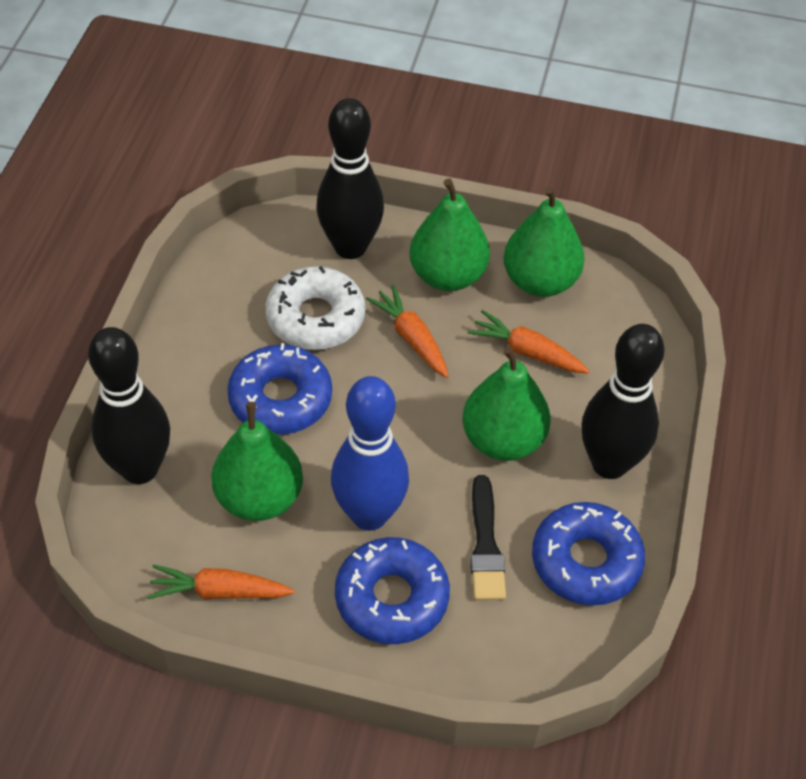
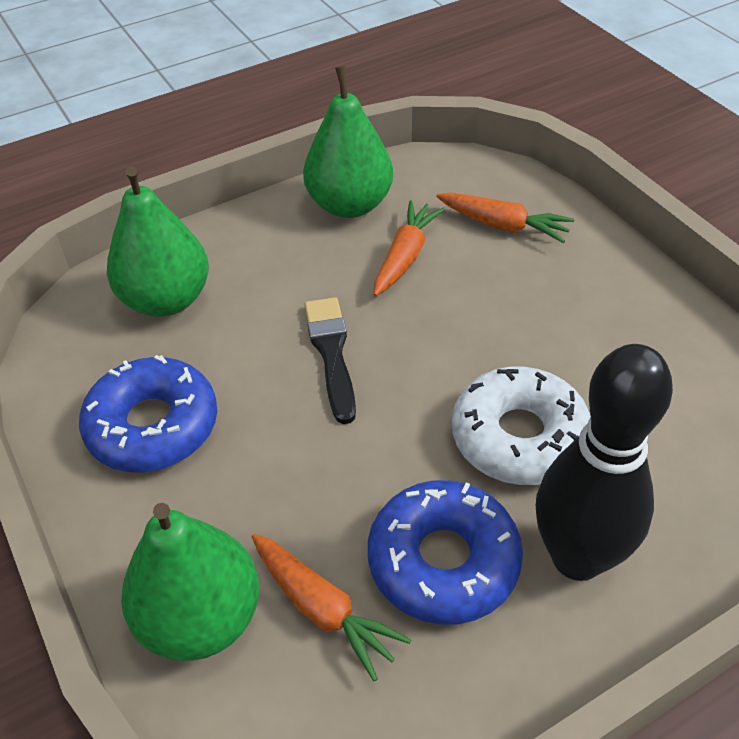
black bowling pin: 3 -> 1
blue bowling pin: 1 -> 0
blue donut: 3 -> 2
green pear: 4 -> 3

